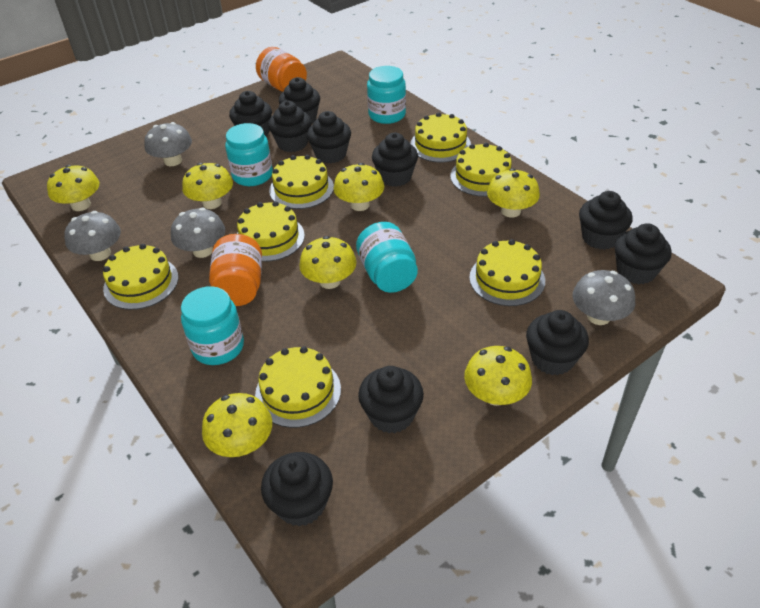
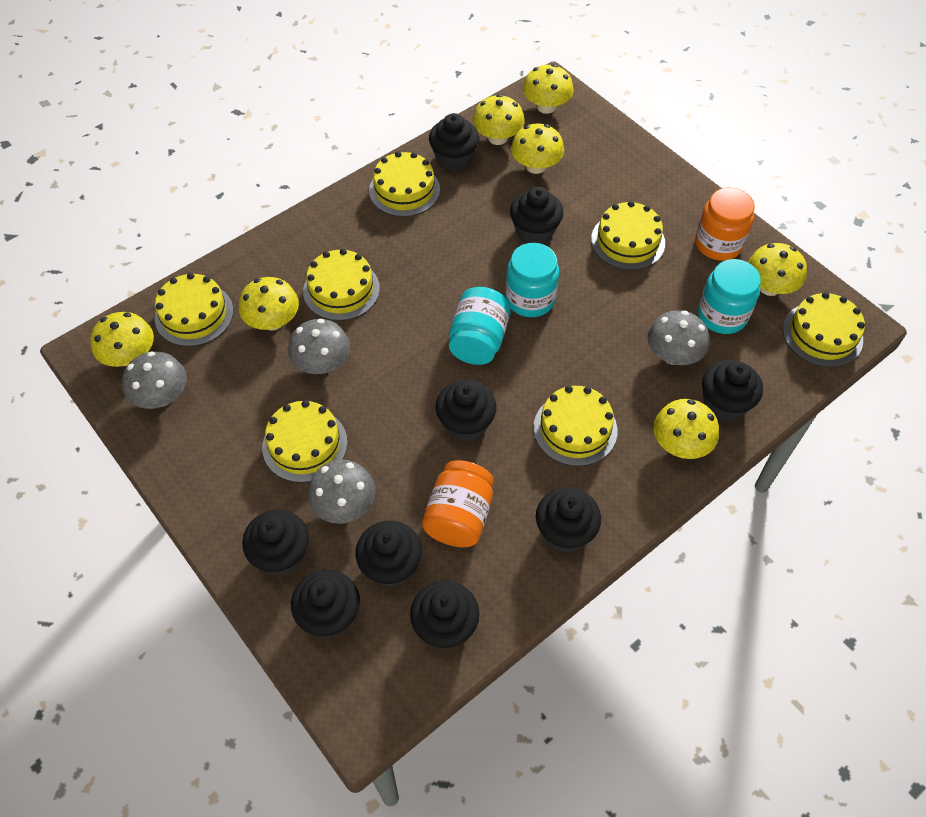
black cupcake: 10 -> 9
turquoise jar: 4 -> 3

